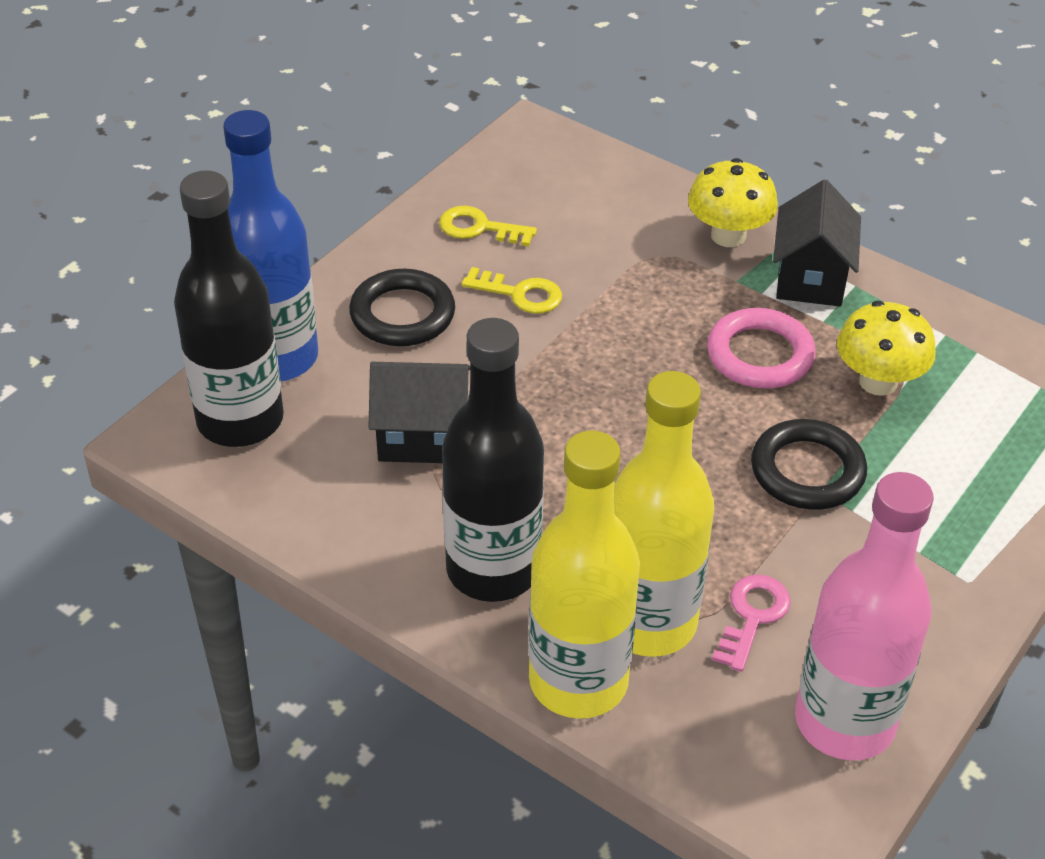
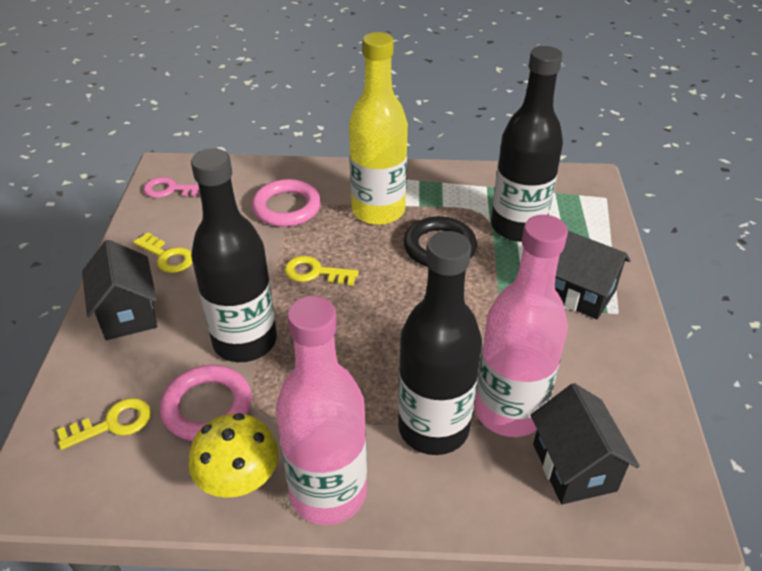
black bottle: 2 -> 3
black house: 2 -> 3
black ring: 2 -> 1
blue bottle: 1 -> 0
pink bottle: 1 -> 2
pink ring: 1 -> 2
yellow bottle: 2 -> 1
yellow key: 2 -> 3
yellow mushroom: 2 -> 1

